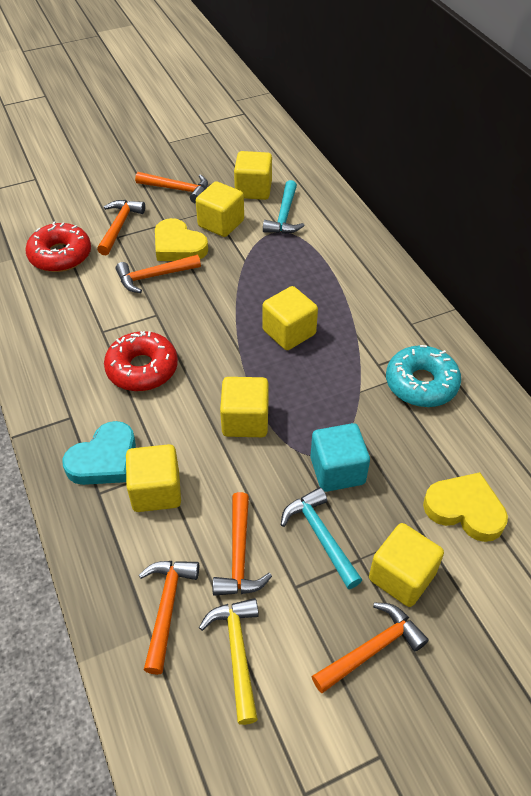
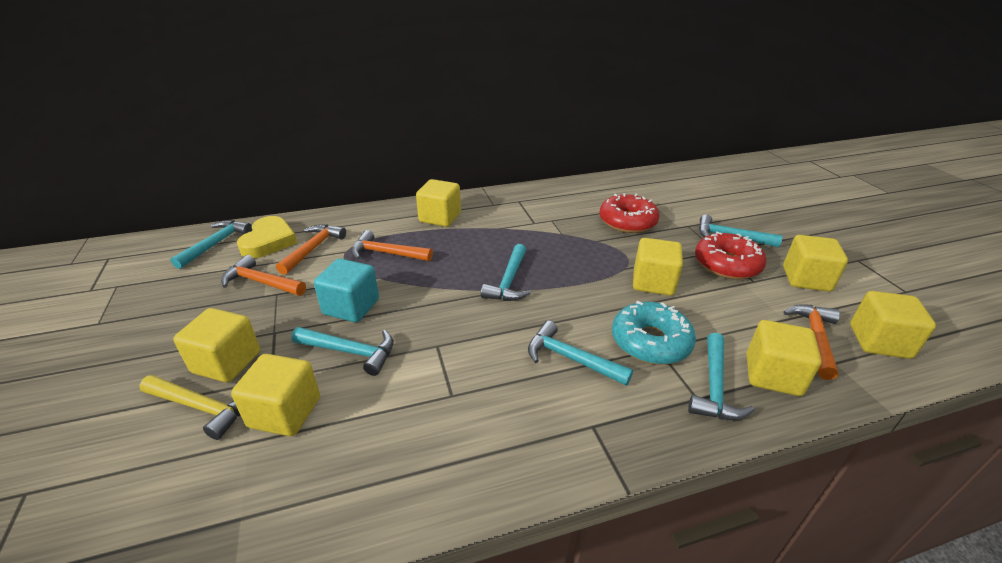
orange hammer: 6 -> 4
turquoise hammer: 2 -> 6
turquoise heart: 1 -> 0
yellow cube: 6 -> 7
yellow heart: 2 -> 1

